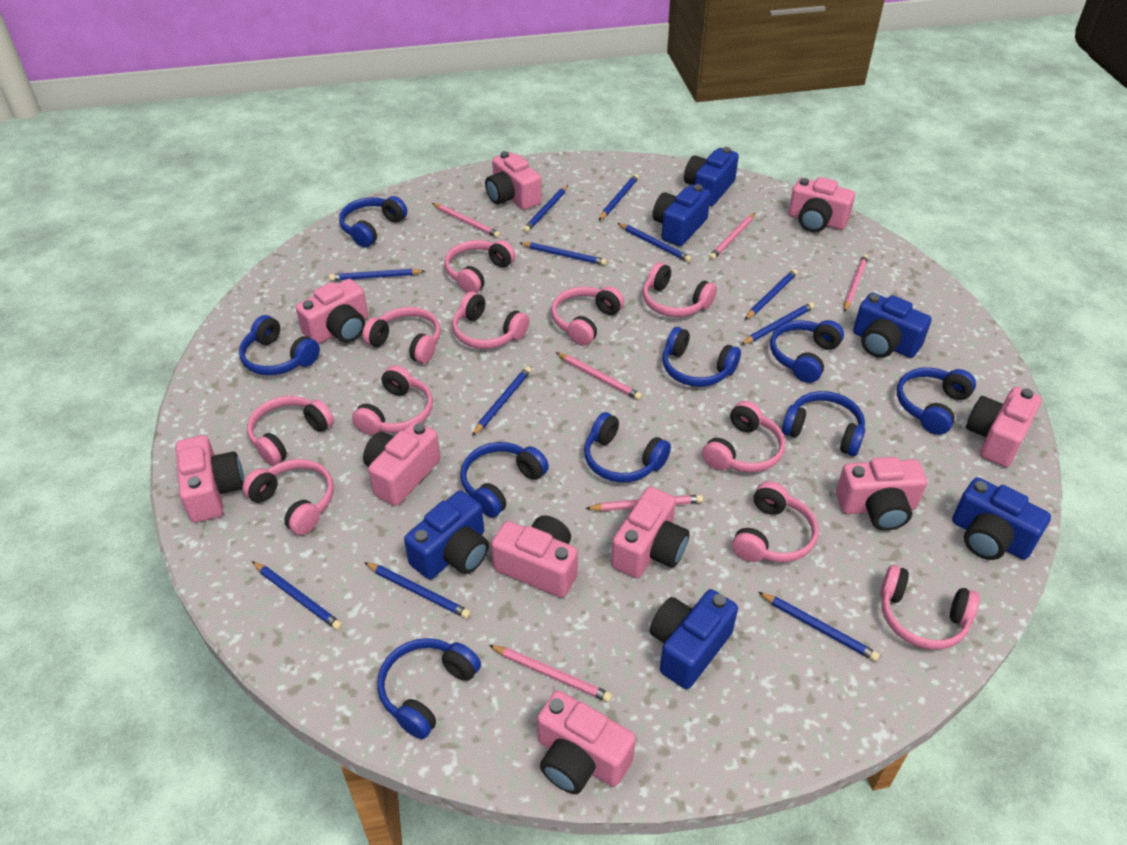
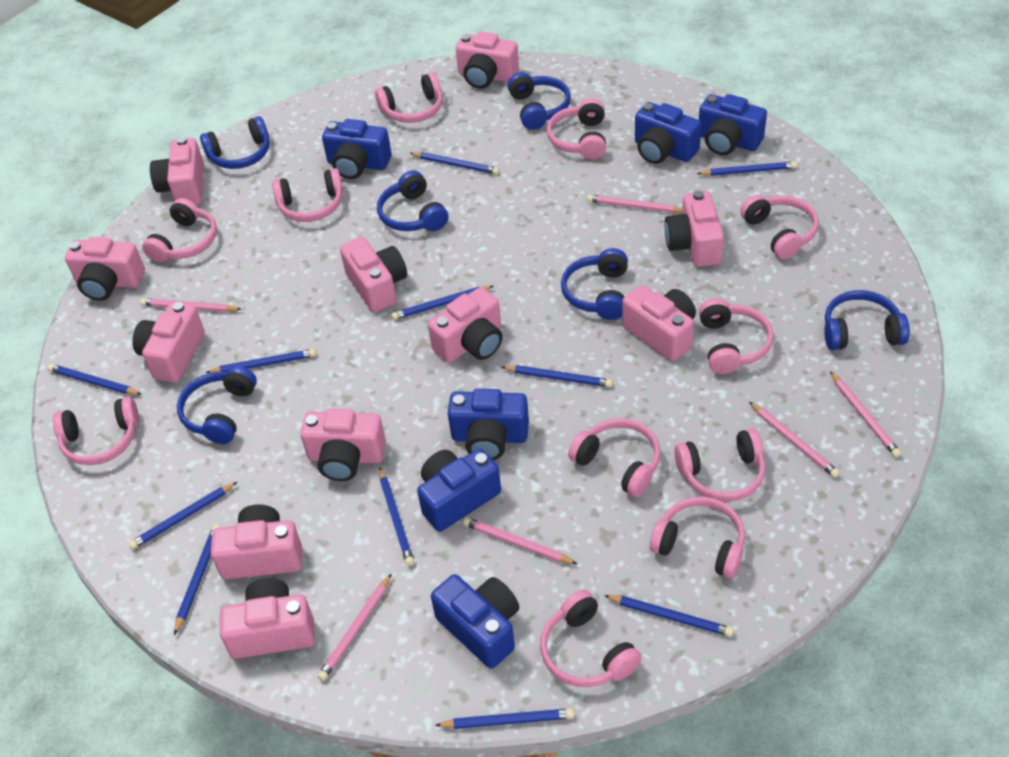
blue headphones: 9 -> 6
pink camera: 10 -> 11

